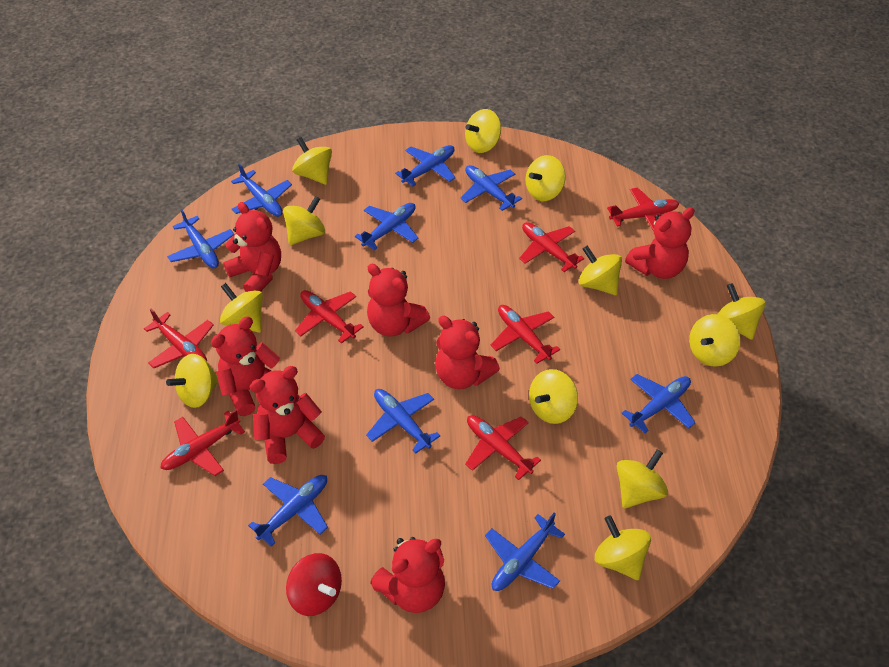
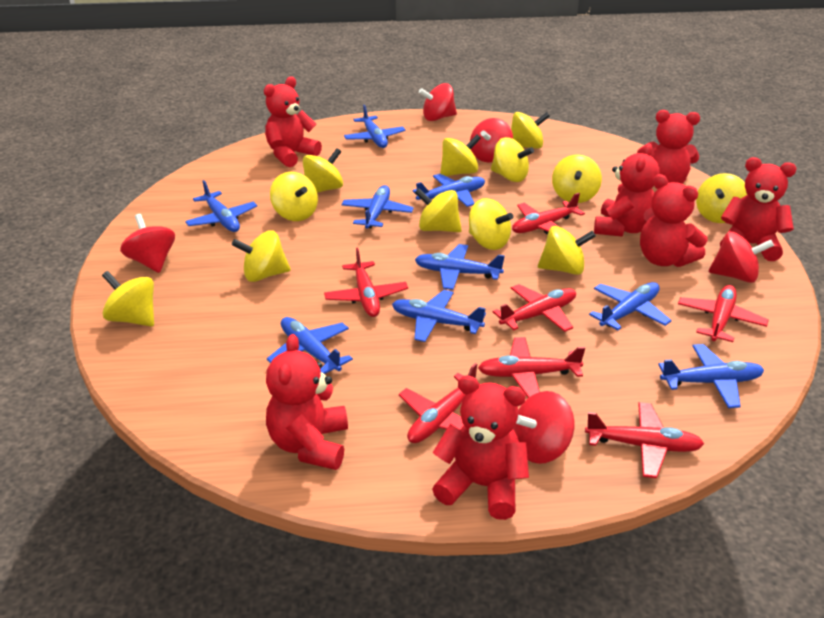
red spinning top: 1 -> 5

